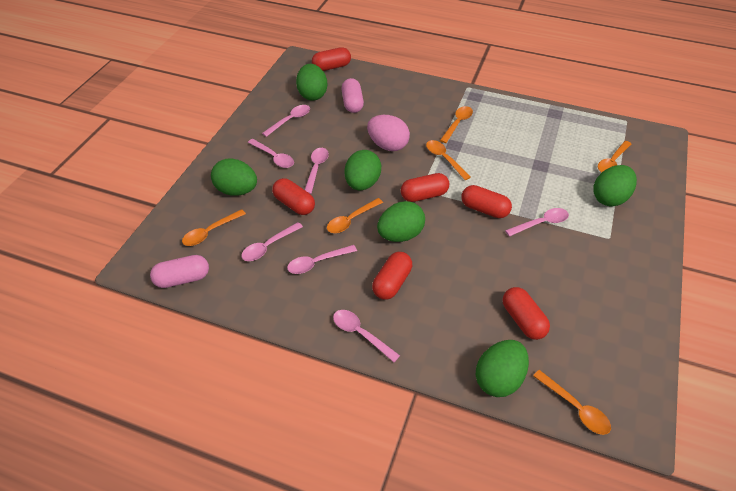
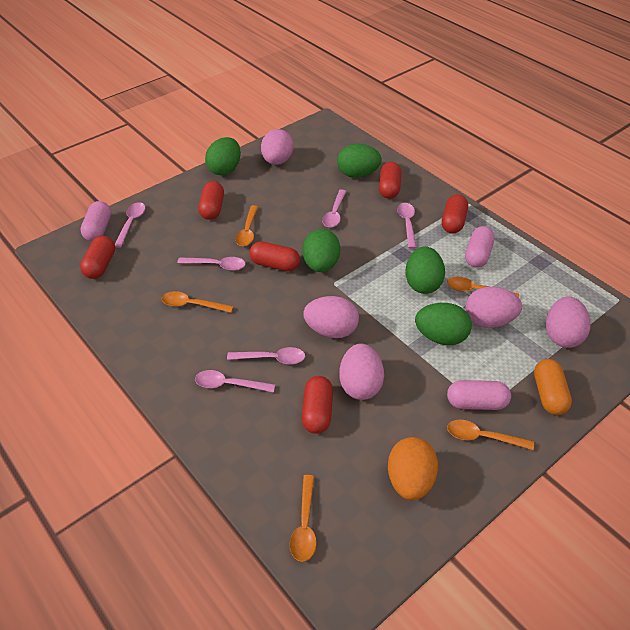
green egg: 6 -> 5
orange capsule: 0 -> 1
orange egg: 0 -> 1
orange spoon: 6 -> 5
pink capsule: 2 -> 3
pink egg: 1 -> 5
pink spoon: 7 -> 6

